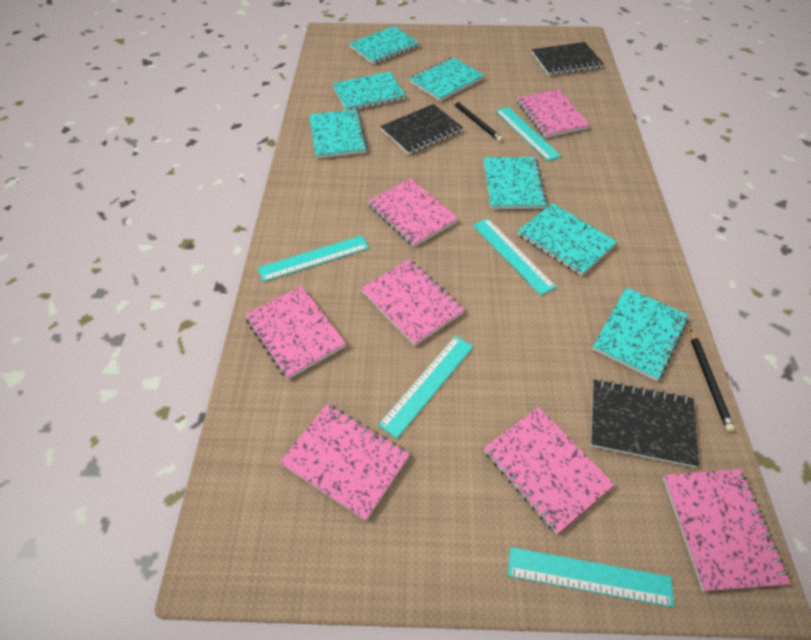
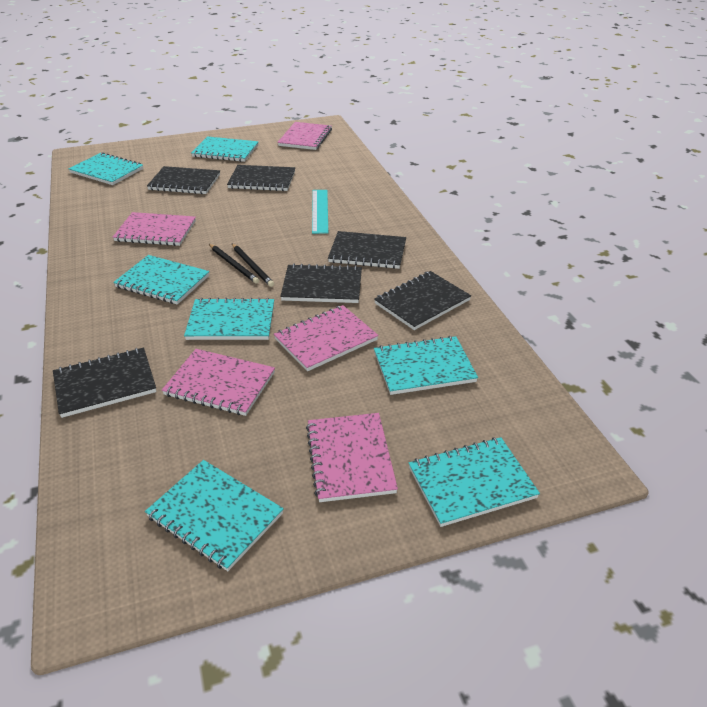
black notebook: 3 -> 6
pink notebook: 7 -> 5
turquoise ruler: 5 -> 1

